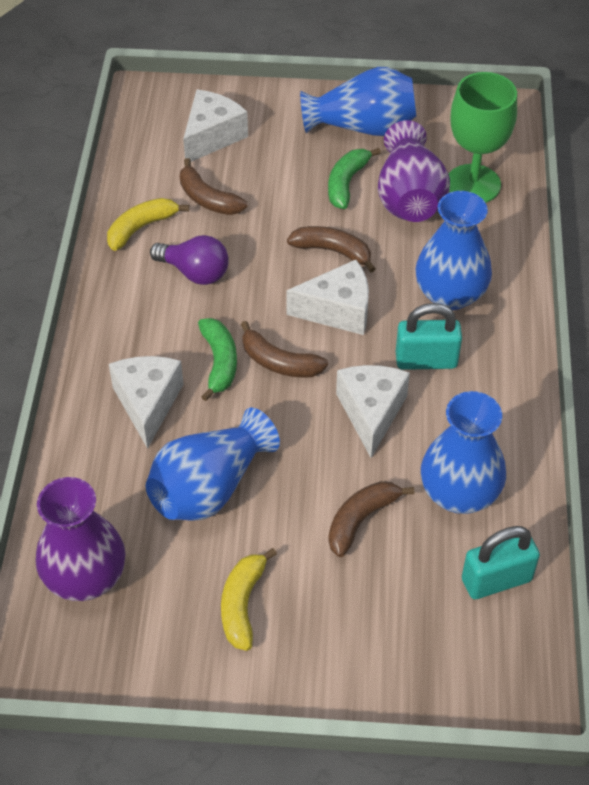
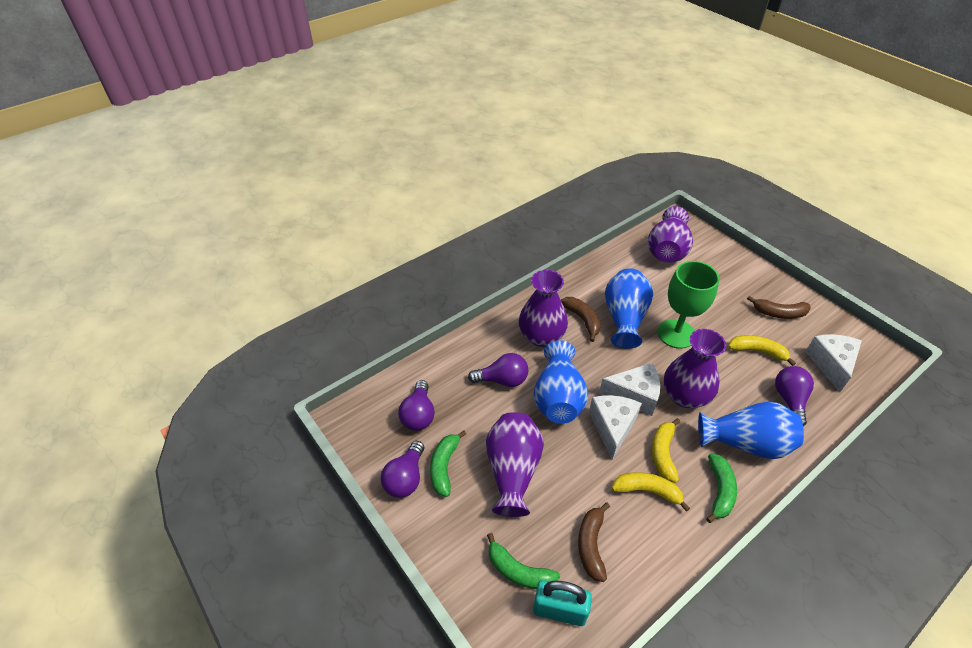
blue vase: 4 -> 3
brown banana: 4 -> 3
green banana: 2 -> 3
purple light bulb: 1 -> 4
purple vase: 2 -> 4
turquoise padlock: 2 -> 1
white cheese: 4 -> 3
yellow banana: 2 -> 3

